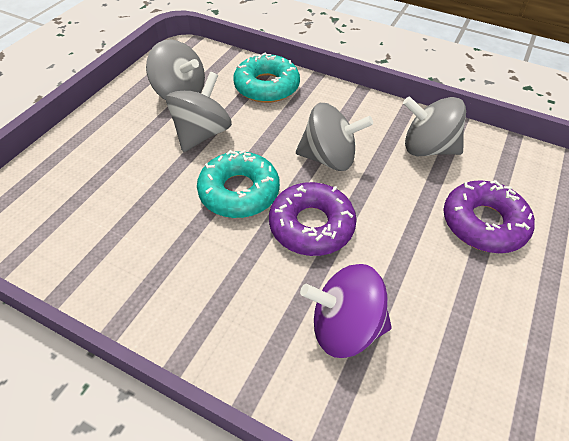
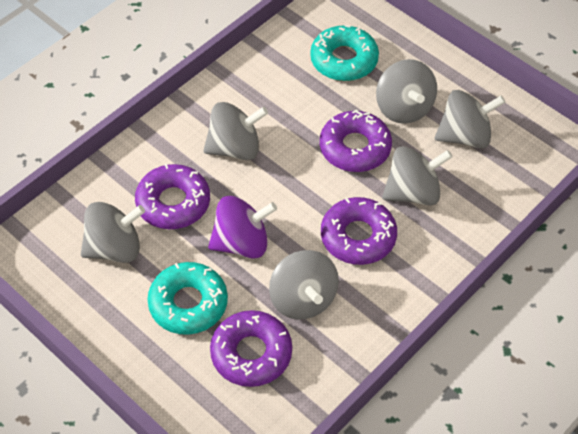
grey spinning top: 4 -> 6
purple donut: 2 -> 4

